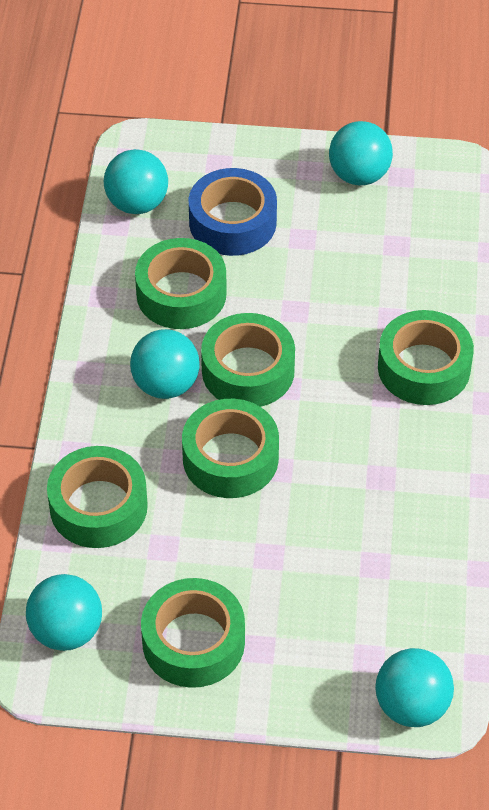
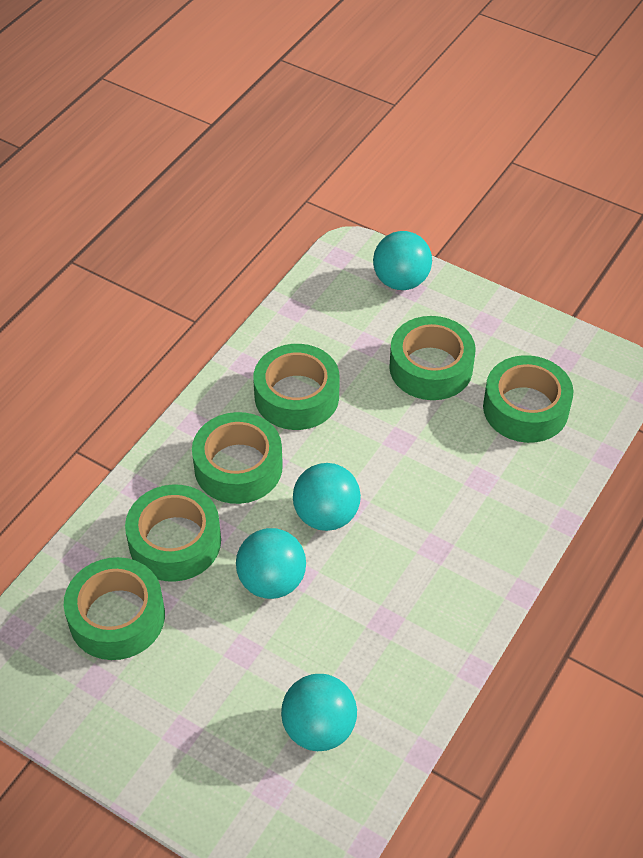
blue tape: 1 -> 0
turquoise ball: 5 -> 4

